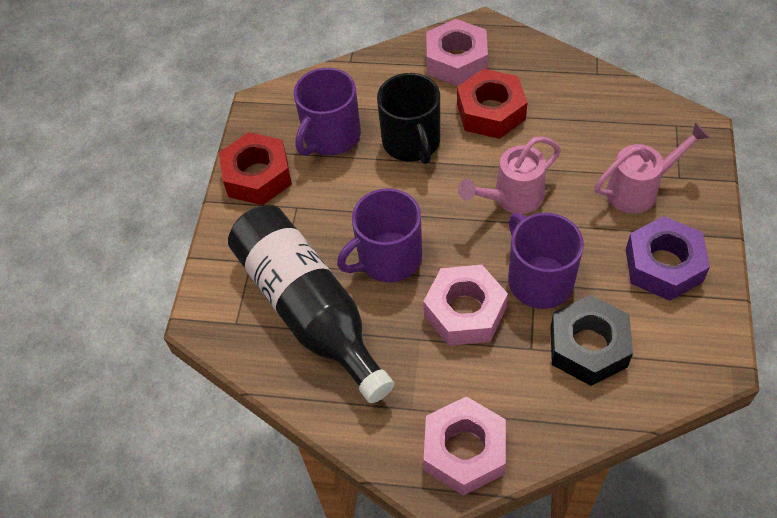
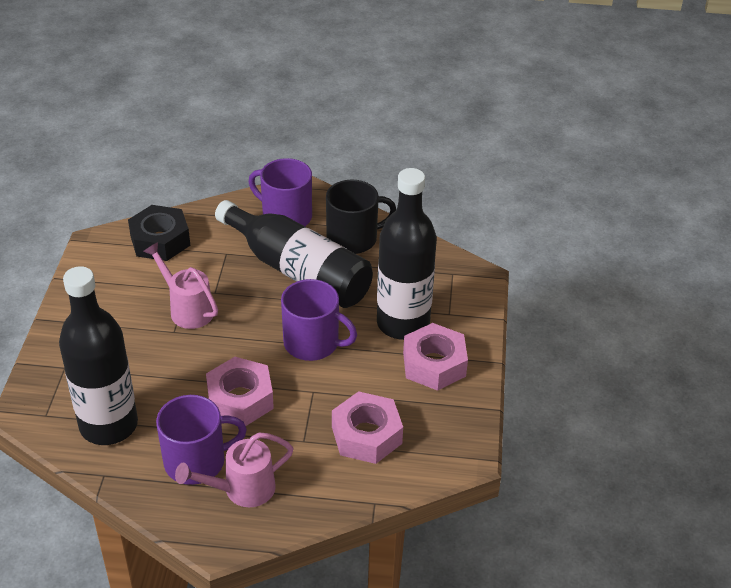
black bottle: 1 -> 3
purple nut: 1 -> 0
red nut: 2 -> 0

